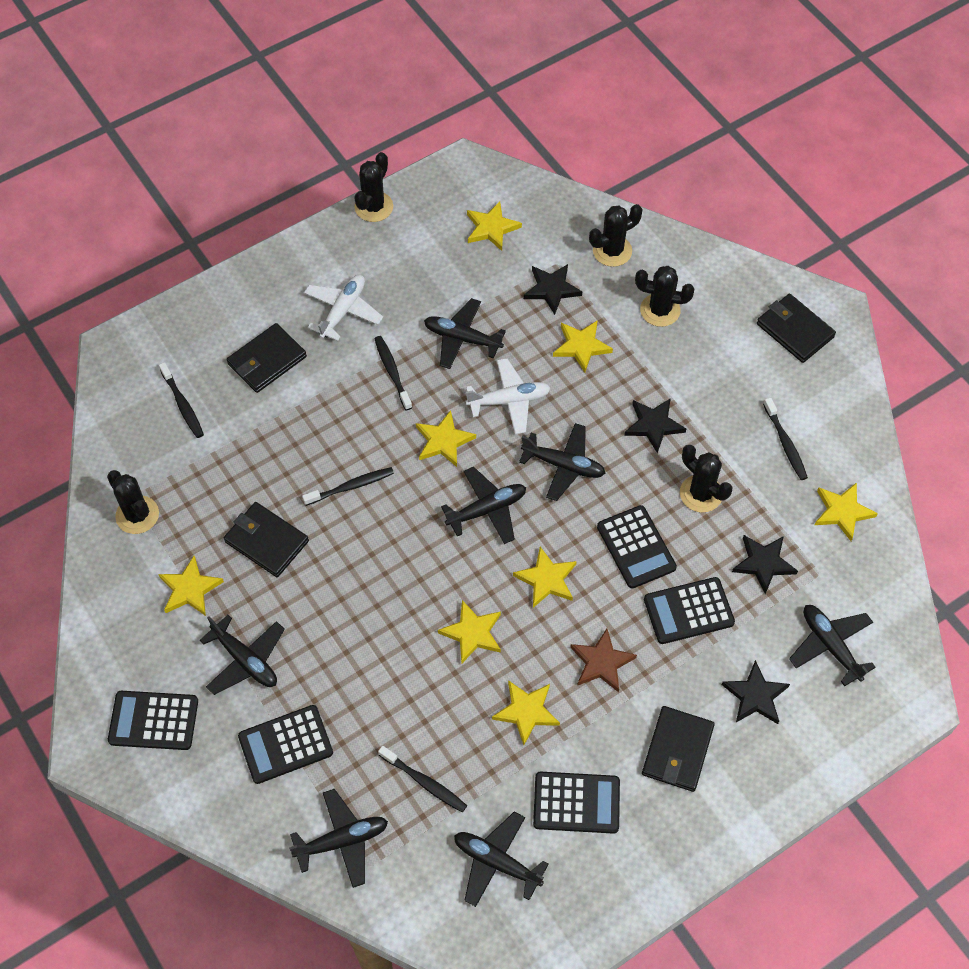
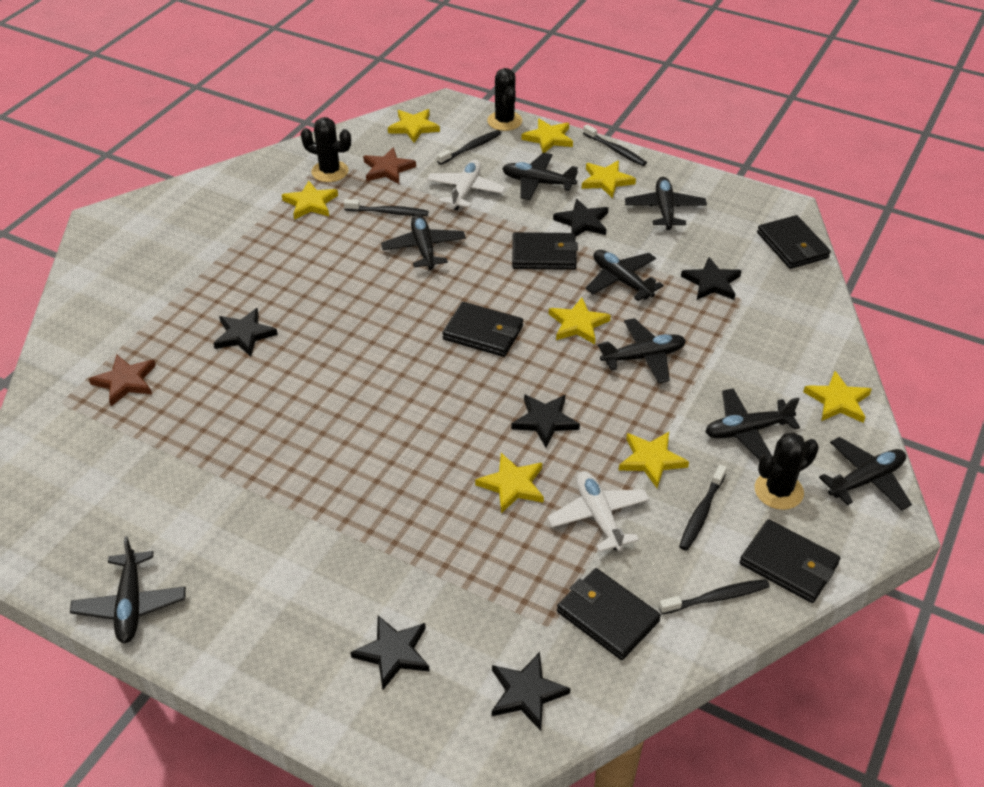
black cactus: 5 -> 3
black calculator: 5 -> 0
black plane: 7 -> 8
black star: 4 -> 6
black wallet: 4 -> 5
brown star: 1 -> 2

